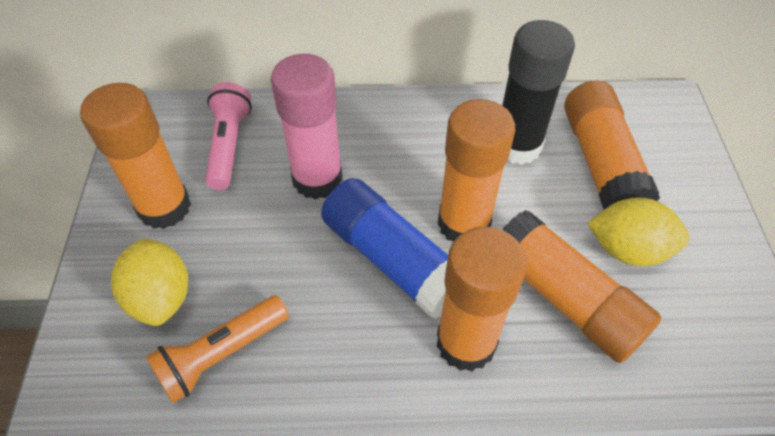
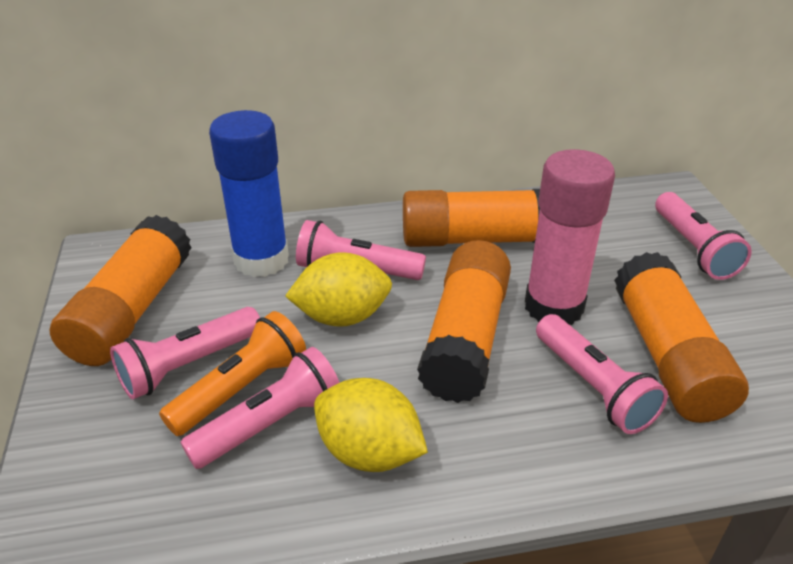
black glue stick: 1 -> 0
orange glue stick: 5 -> 4
pink flashlight: 1 -> 5

